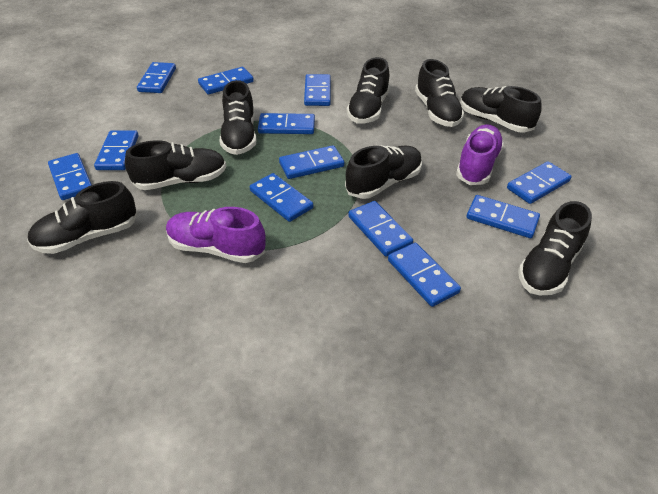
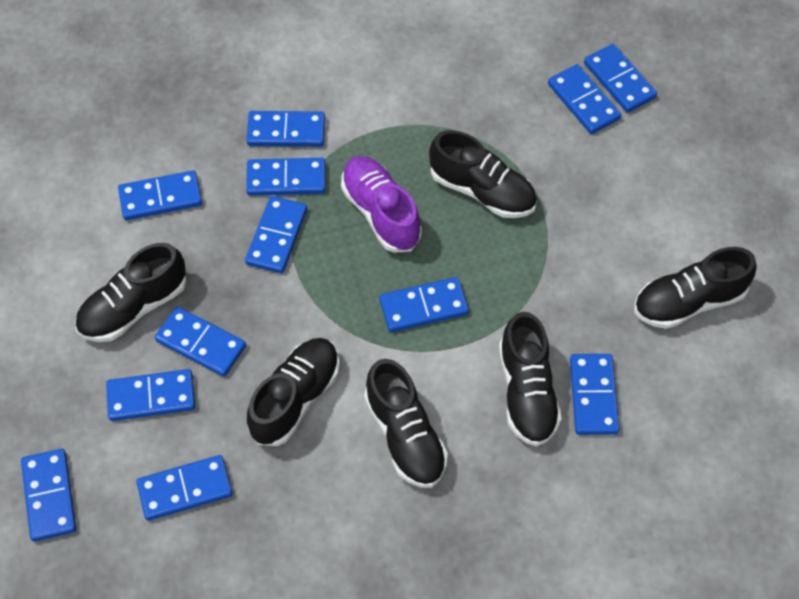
black shoe: 8 -> 6
purple shoe: 2 -> 1

